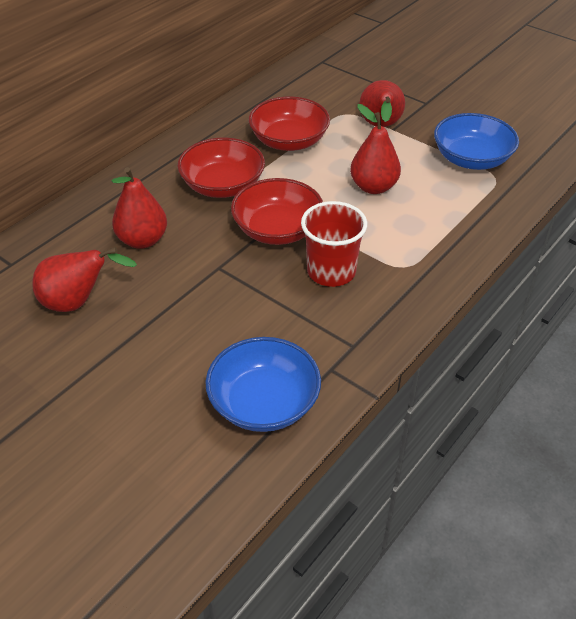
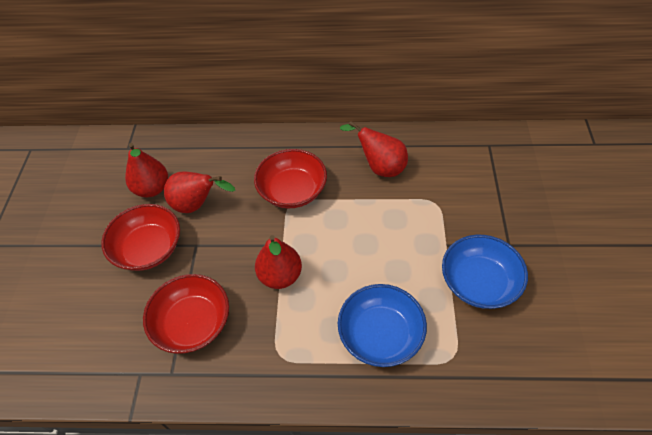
red cup: 1 -> 0

